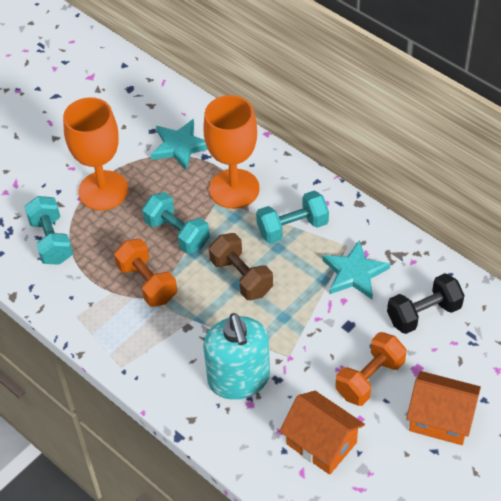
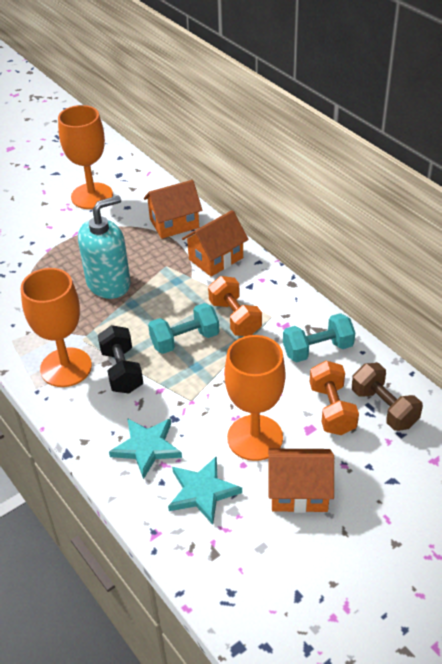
orange goblet: 2 -> 3
orange house: 2 -> 3
turquoise dumbbell: 3 -> 2

